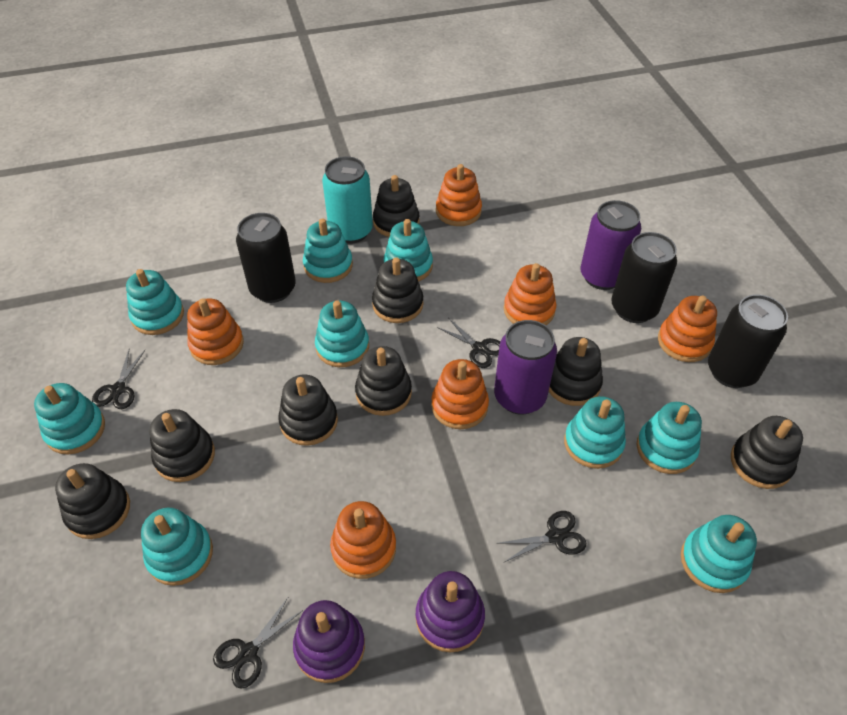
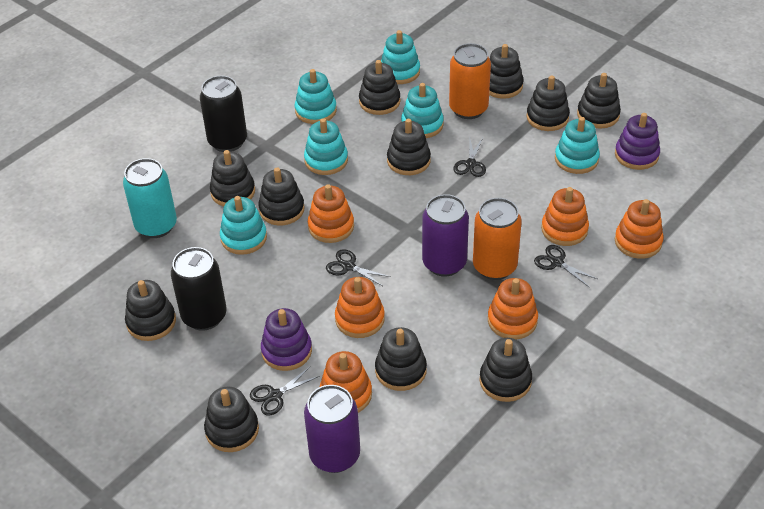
black can: 3 -> 2
black stacking toy: 8 -> 11
orange can: 0 -> 2
turquoise stacking toy: 9 -> 6

